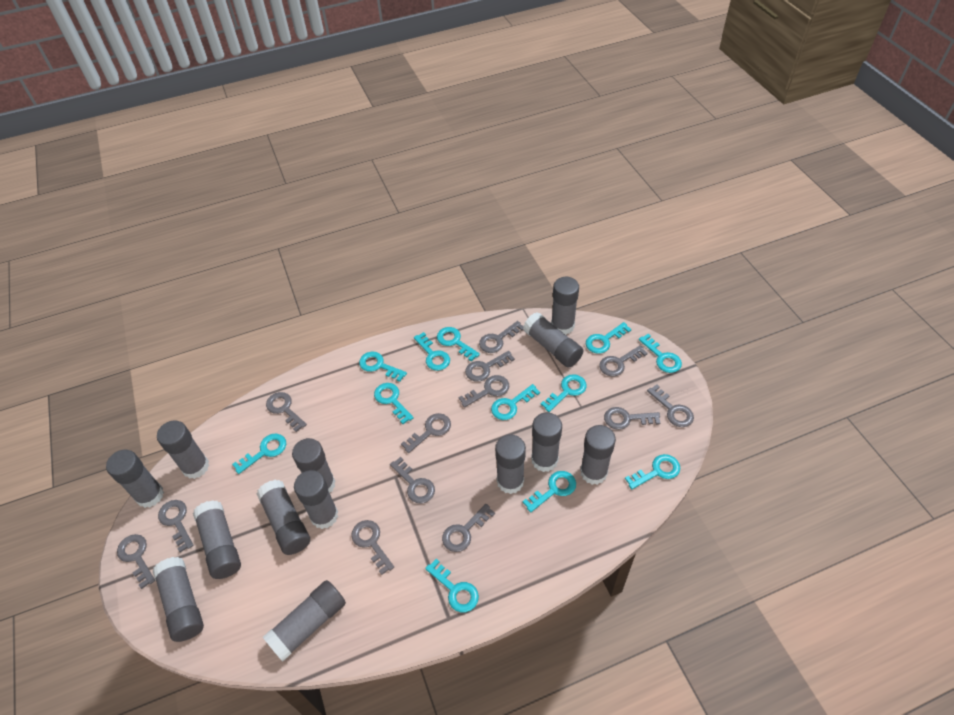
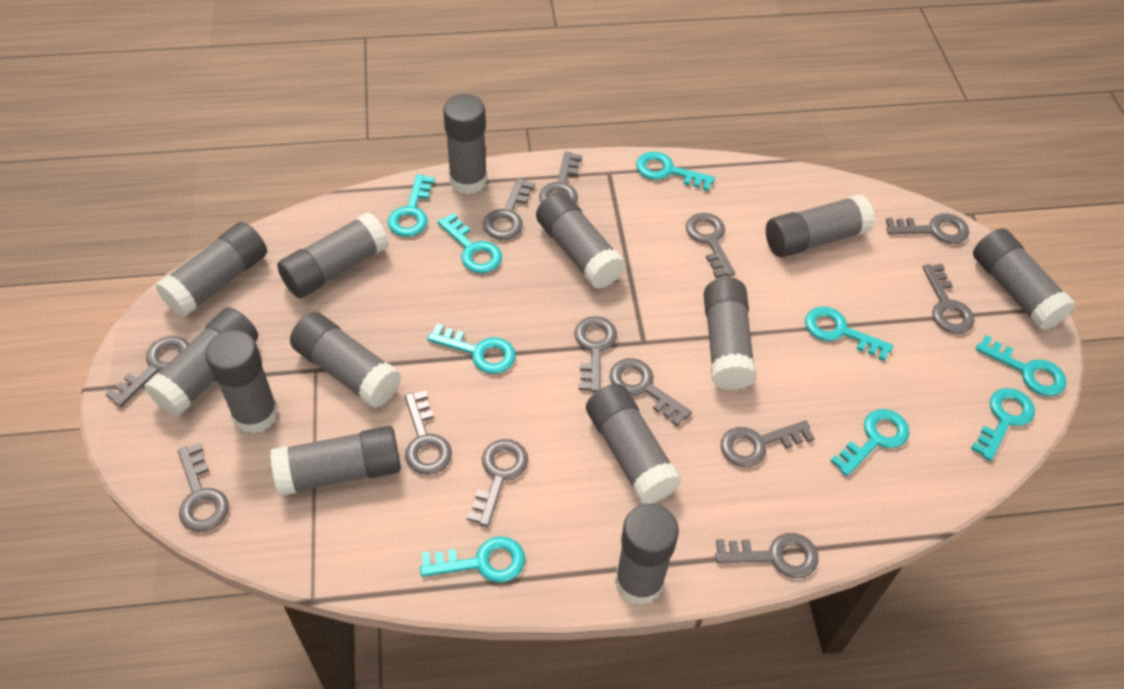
turquoise key: 12 -> 9

